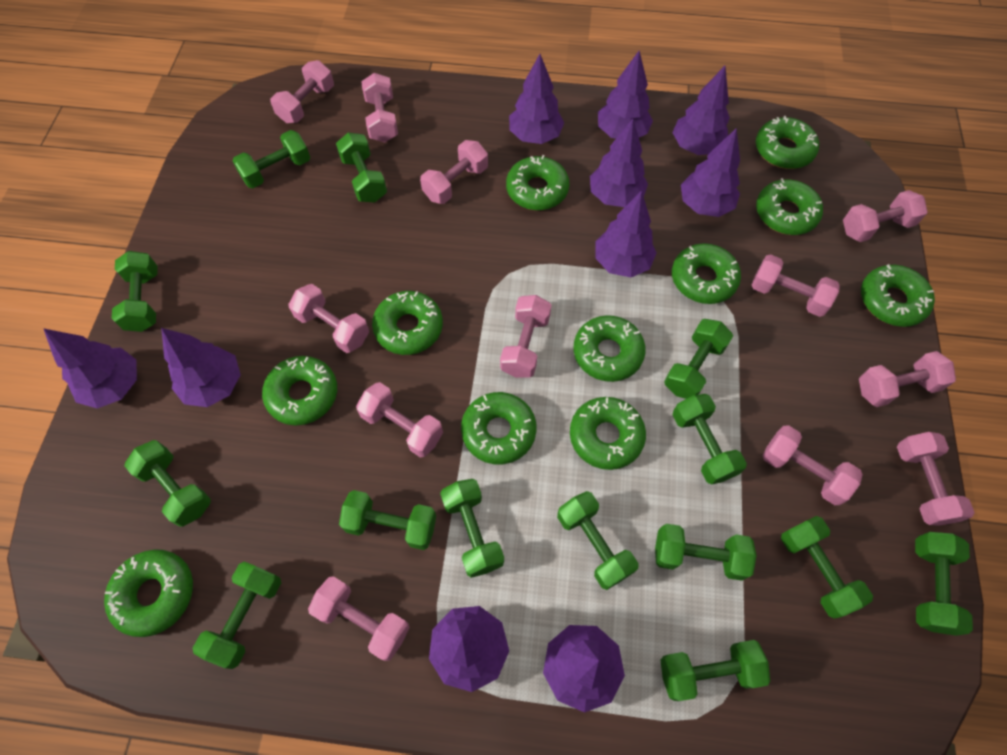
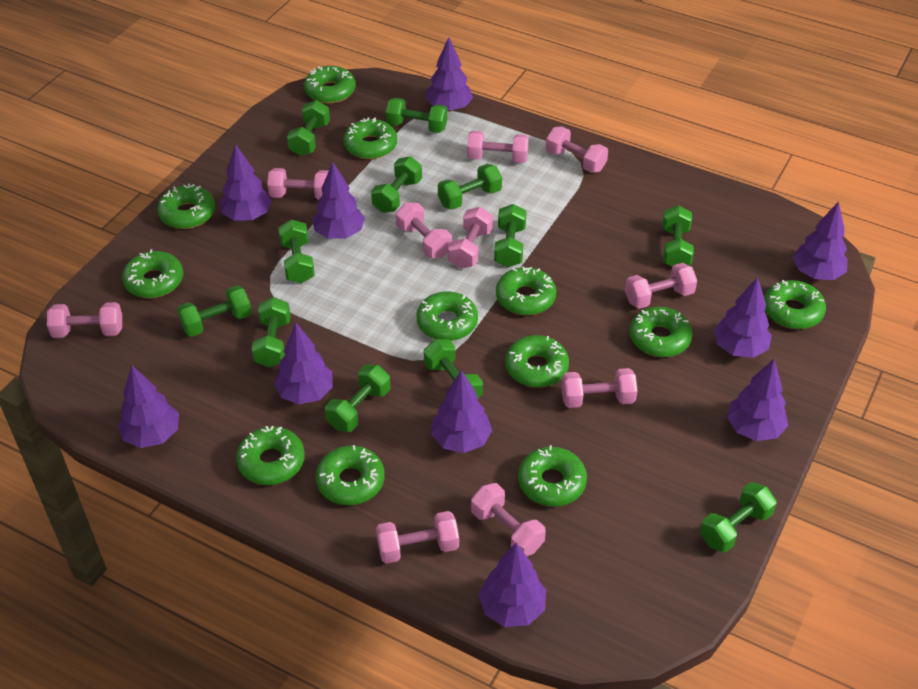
green donut: 11 -> 12
green dumbbell: 14 -> 12
pink dumbbell: 12 -> 10

